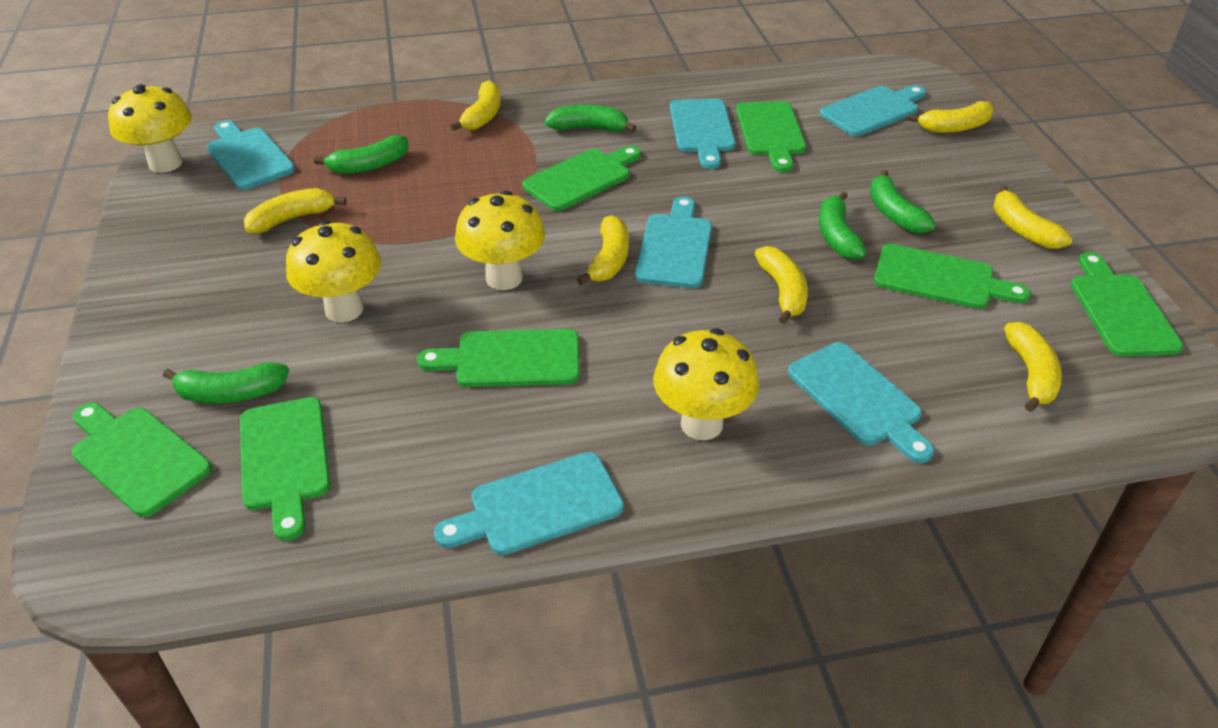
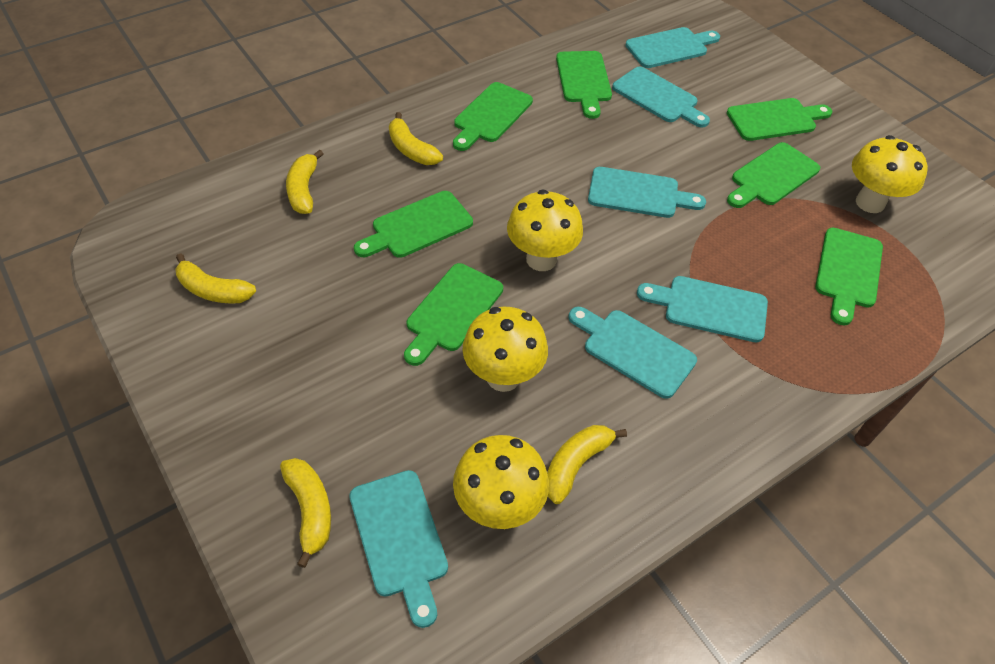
green banana: 5 -> 0
yellow banana: 7 -> 5

